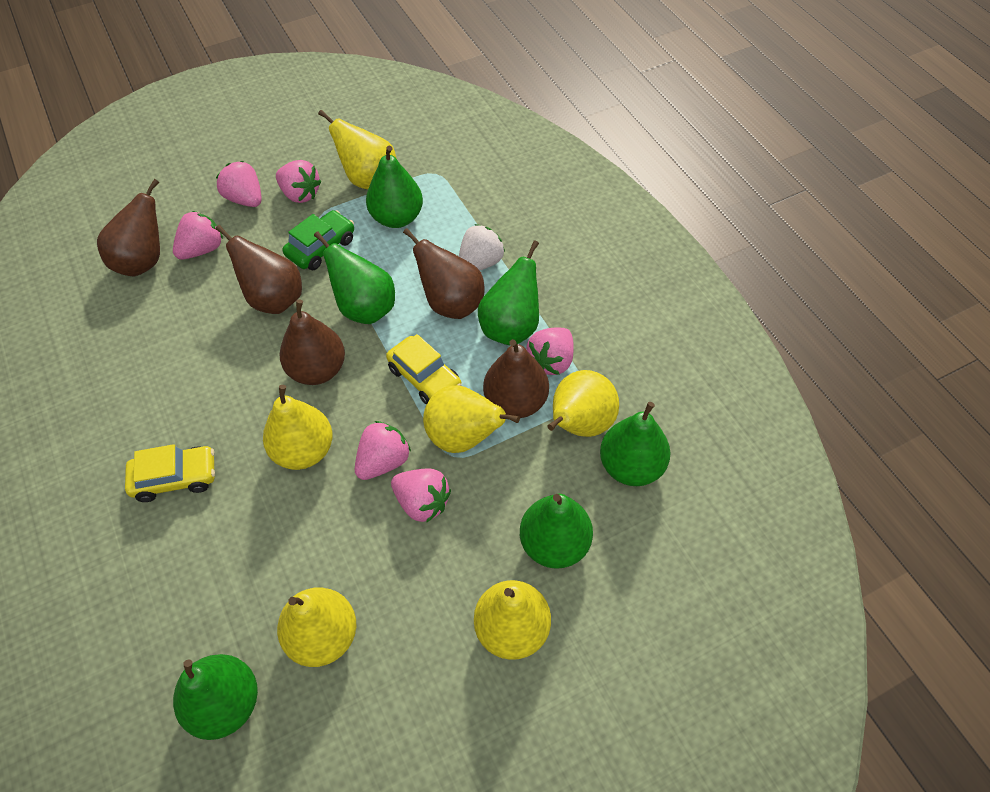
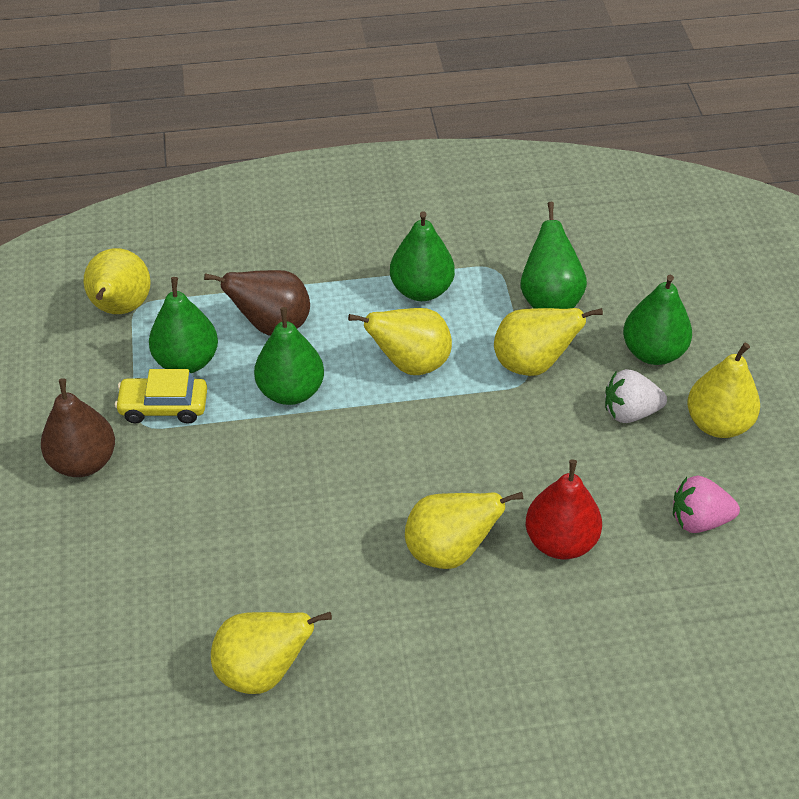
brown pear: 5 -> 2
green car: 1 -> 0
green pear: 6 -> 5
pink strawberry: 6 -> 1
red pear: 0 -> 1
yellow car: 2 -> 1

